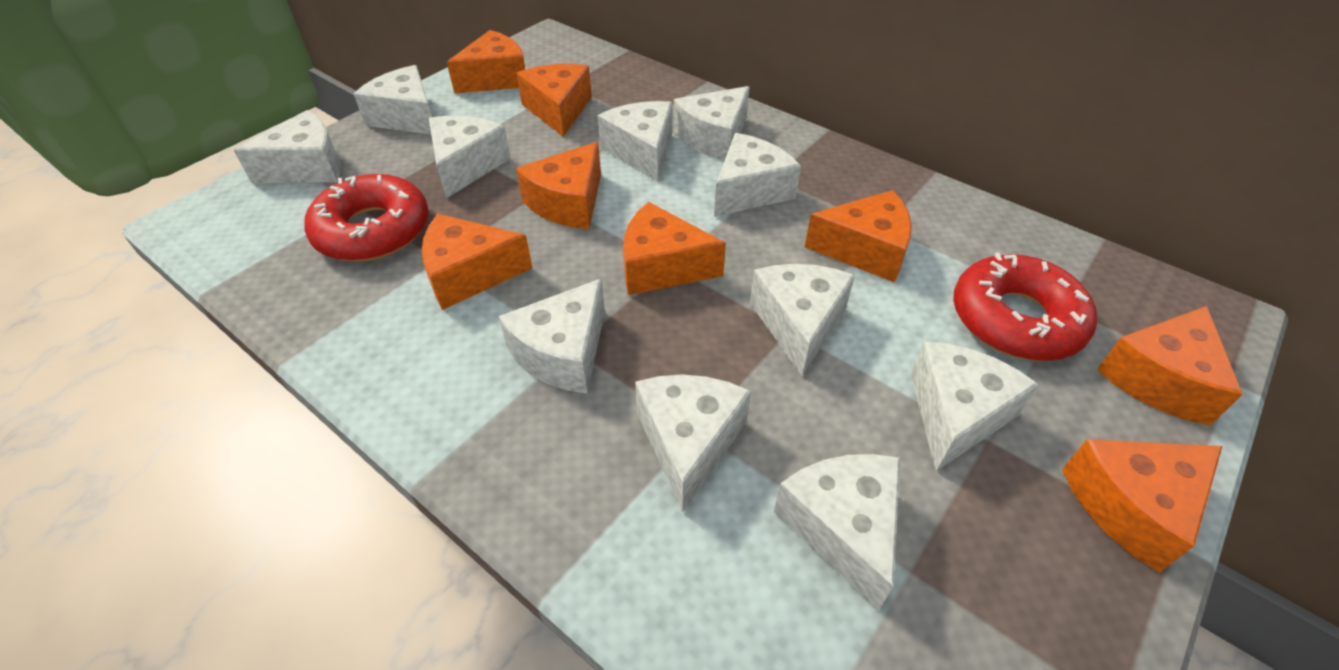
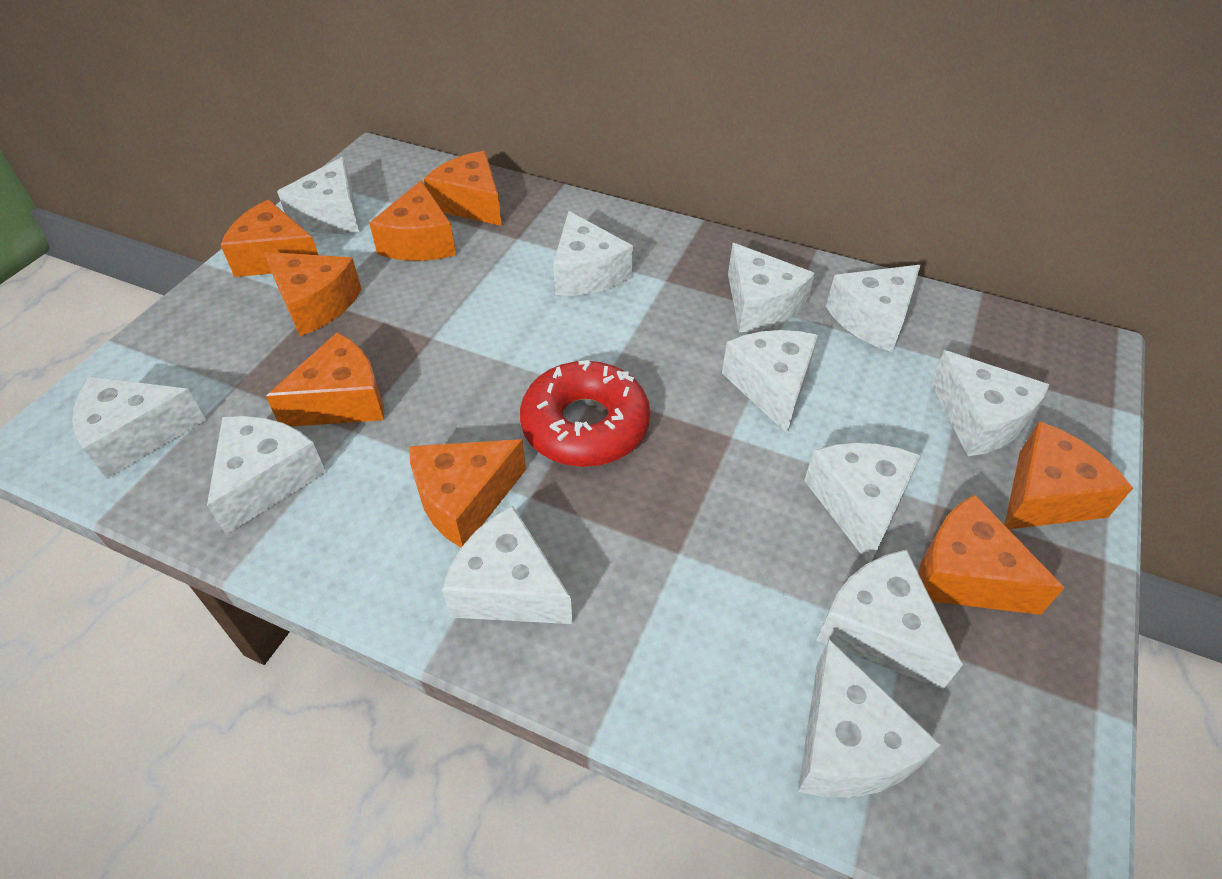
red donut: 2 -> 1
white cheese: 11 -> 12

